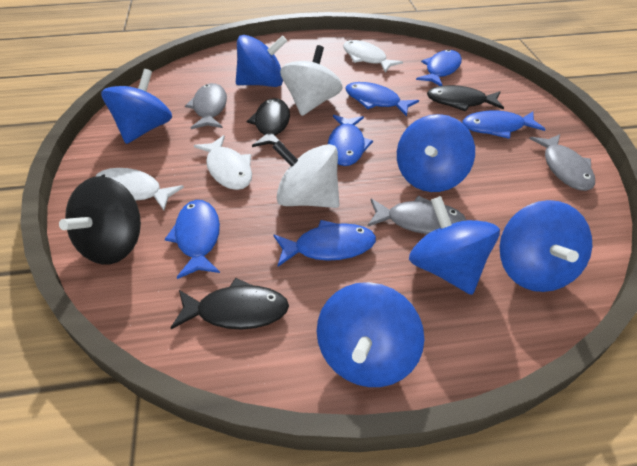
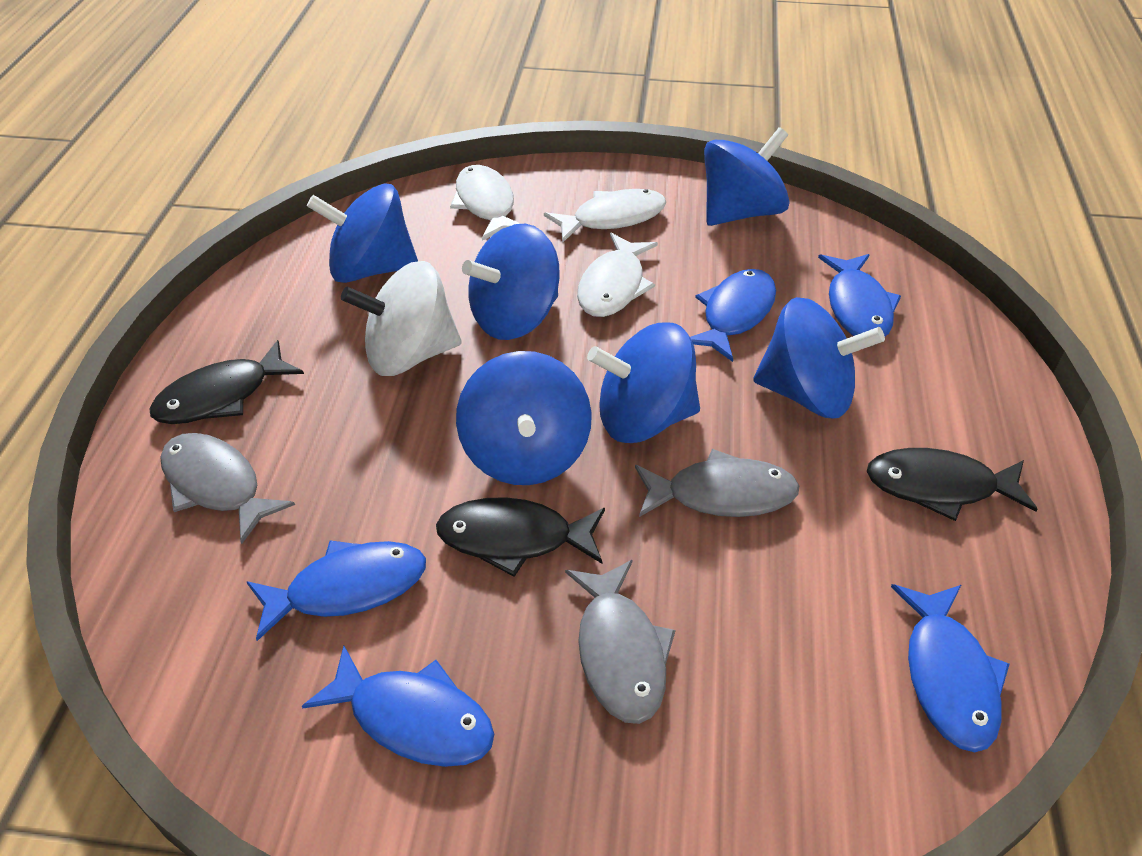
black spinning top: 1 -> 0
blue fish: 6 -> 5
white spinning top: 2 -> 1

